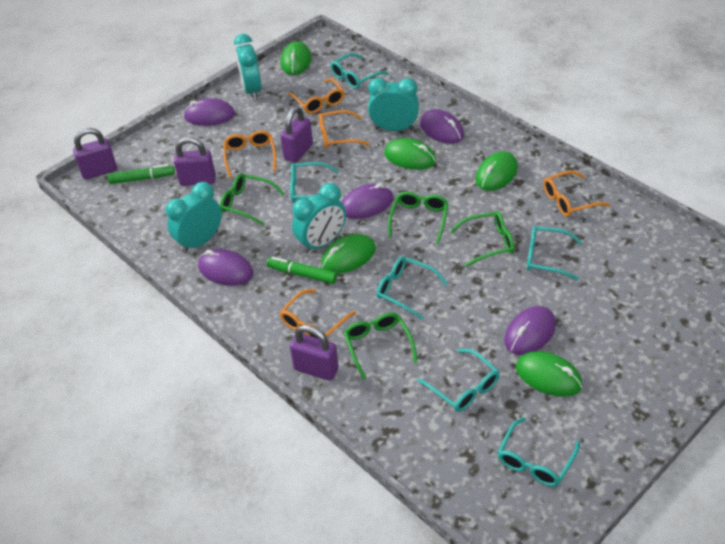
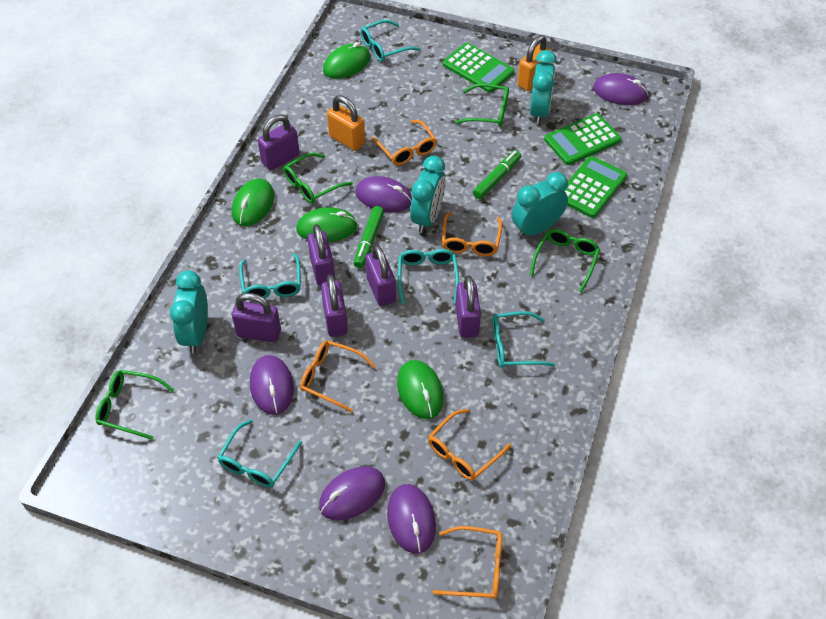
green calculator: 0 -> 3
green mouse: 5 -> 4
orange padlock: 0 -> 2
purple padlock: 4 -> 6
turquoise glasses: 6 -> 5

